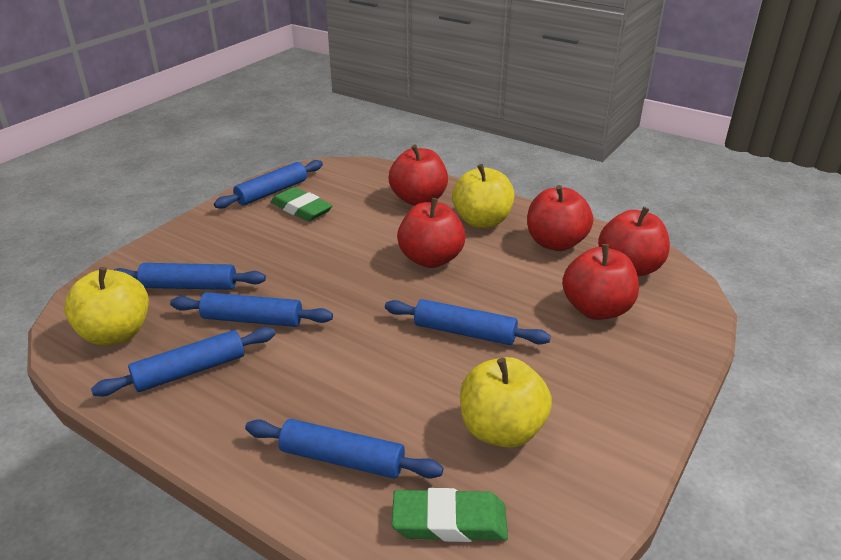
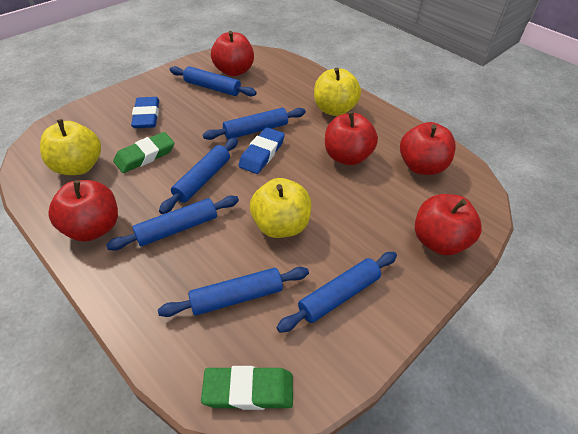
blue eraser: 0 -> 2

